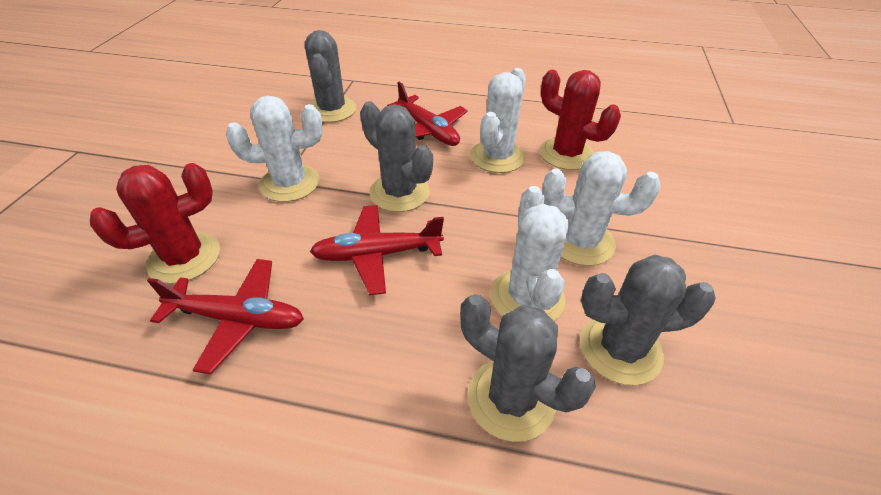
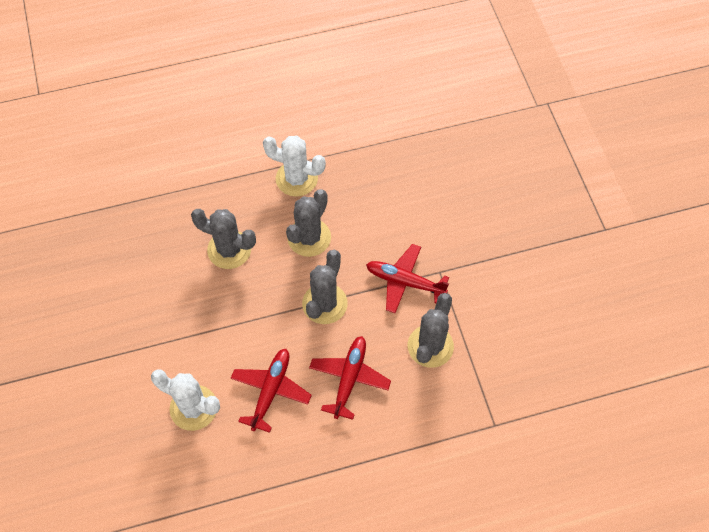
red cactus: 2 -> 0
white cactus: 4 -> 2

